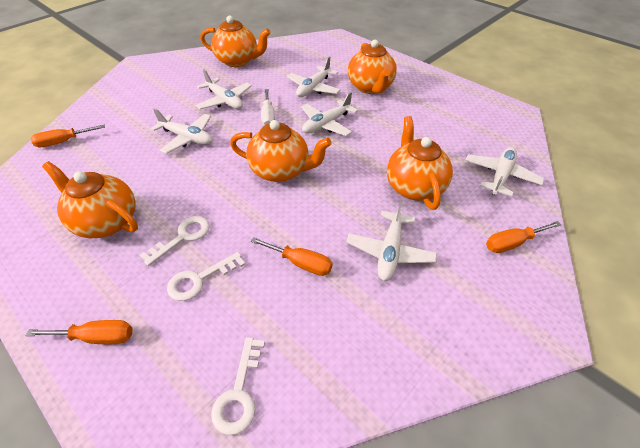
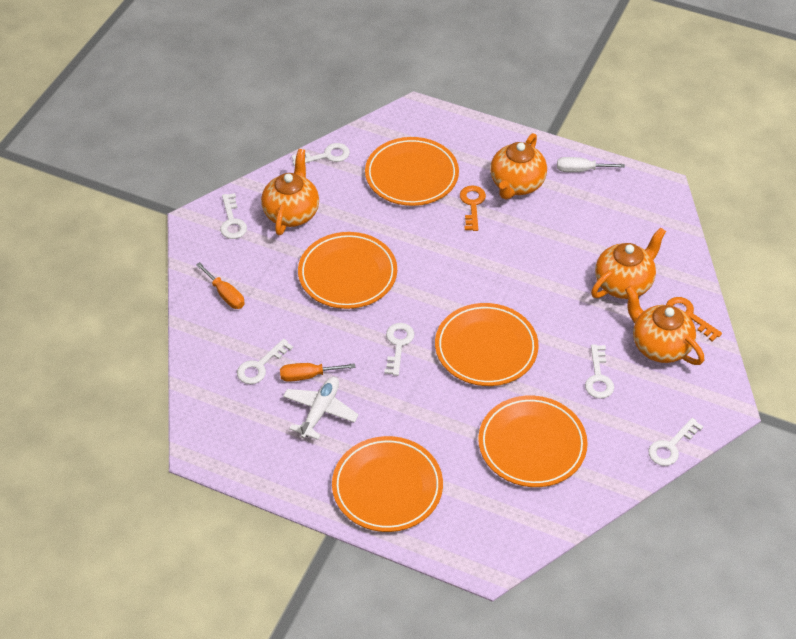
orange key: 0 -> 2
orange plate: 0 -> 5
orange screwdriver: 4 -> 2
orange teapot: 5 -> 4
white key: 3 -> 6
white plane: 6 -> 1

